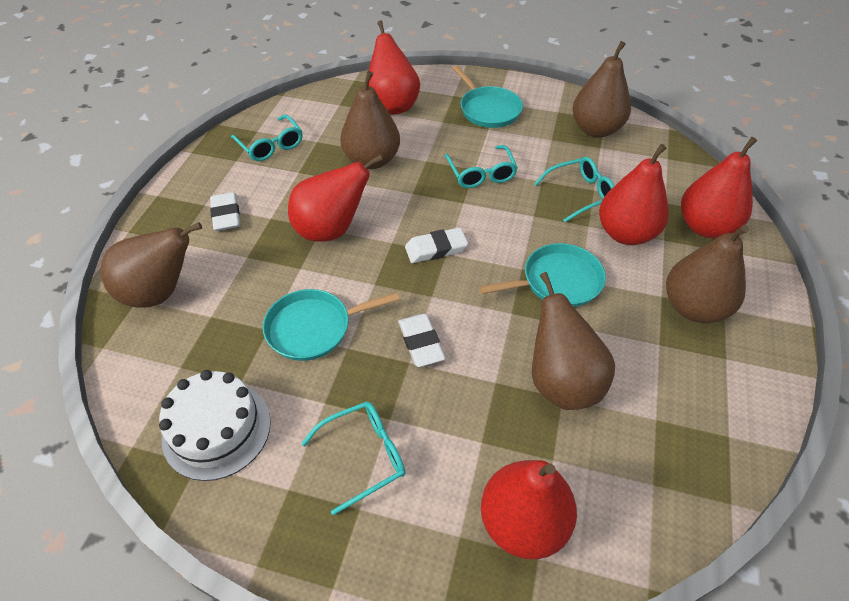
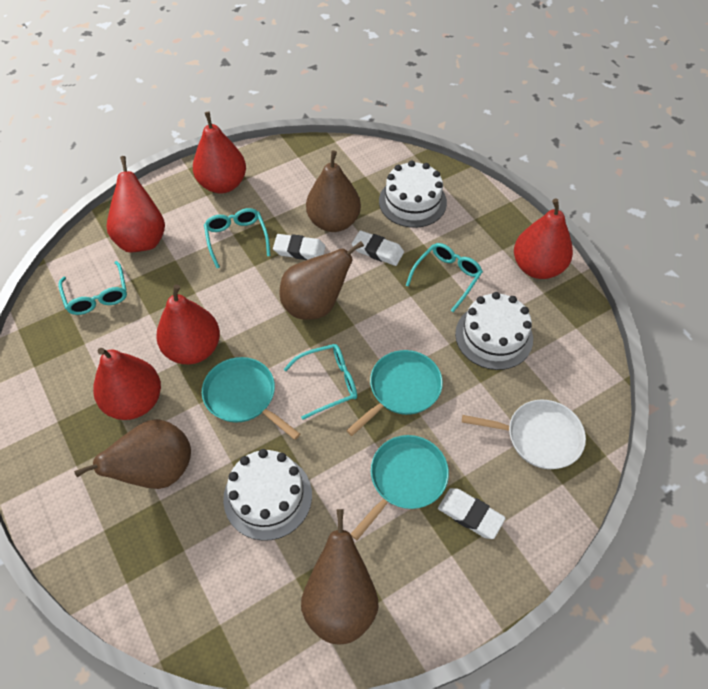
brown pear: 5 -> 4
white cake: 1 -> 3
white pan: 0 -> 1

